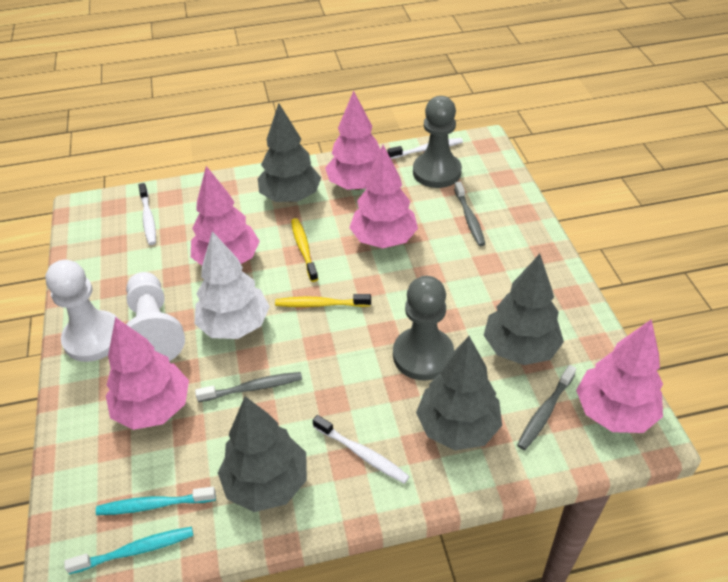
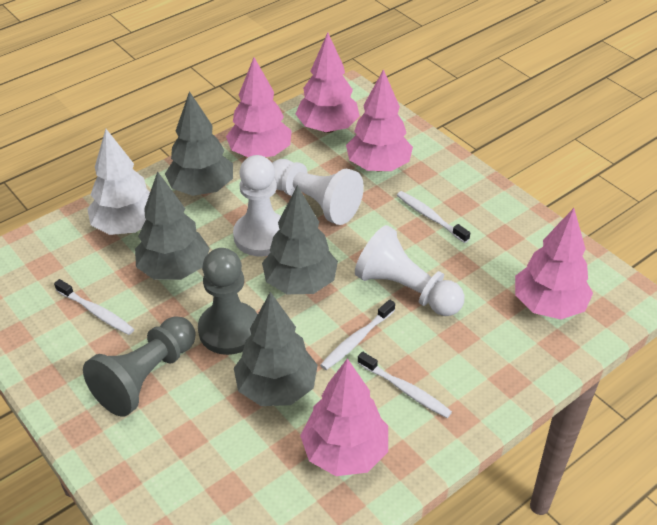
grey toothbrush: 3 -> 0
turquoise toothbrush: 2 -> 0
white pawn: 2 -> 3
white toothbrush: 3 -> 4
yellow toothbrush: 2 -> 0

